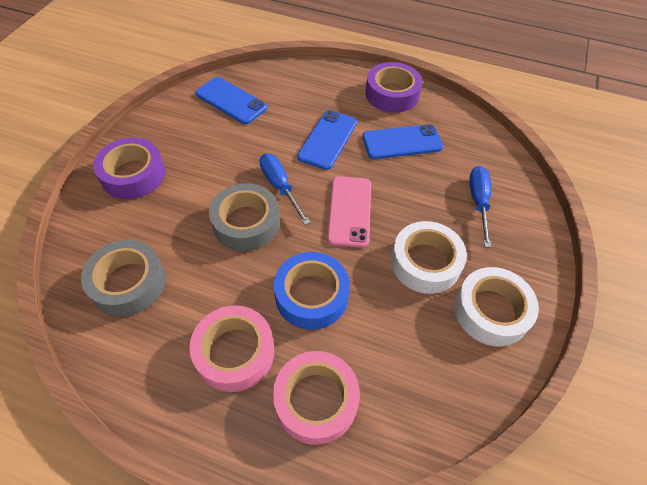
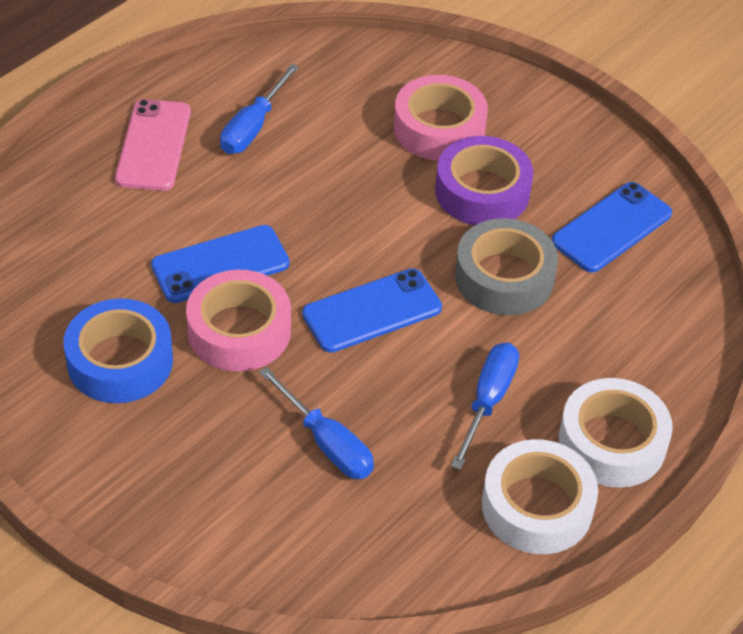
blue screwdriver: 2 -> 3
grey tape: 2 -> 1
purple tape: 2 -> 1

